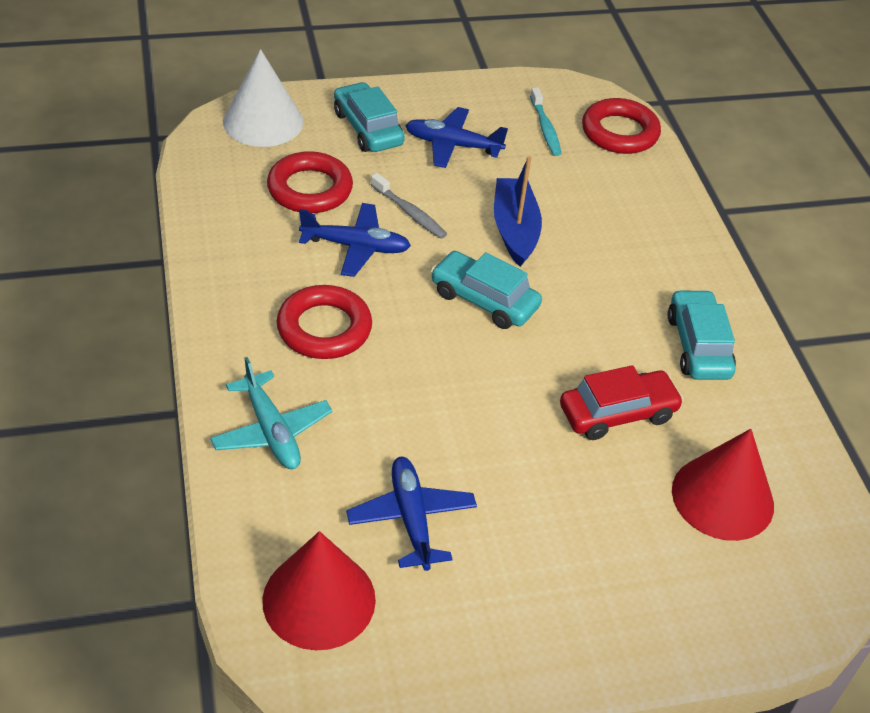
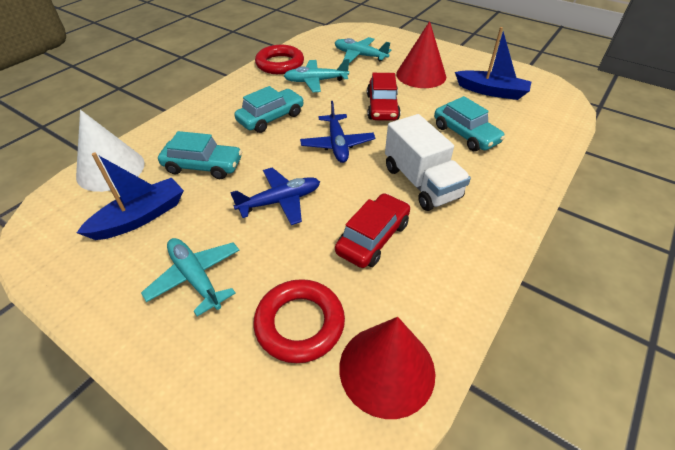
blue boat: 1 -> 2
blue plane: 3 -> 2
grey toothbrush: 1 -> 0
red car: 1 -> 2
red ring: 3 -> 2
turquoise plane: 1 -> 3
turquoise toothbrush: 1 -> 0
white truck: 0 -> 1

